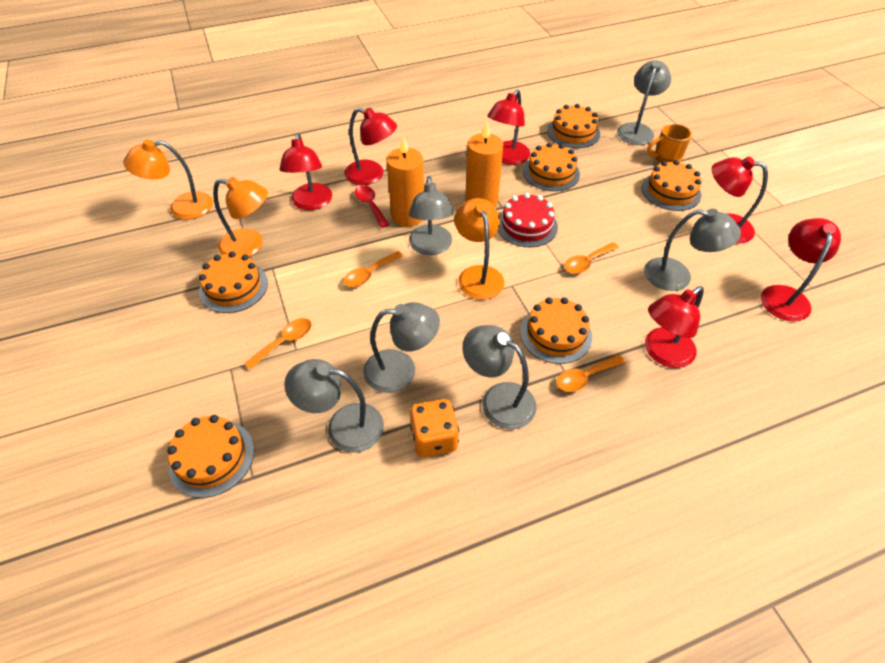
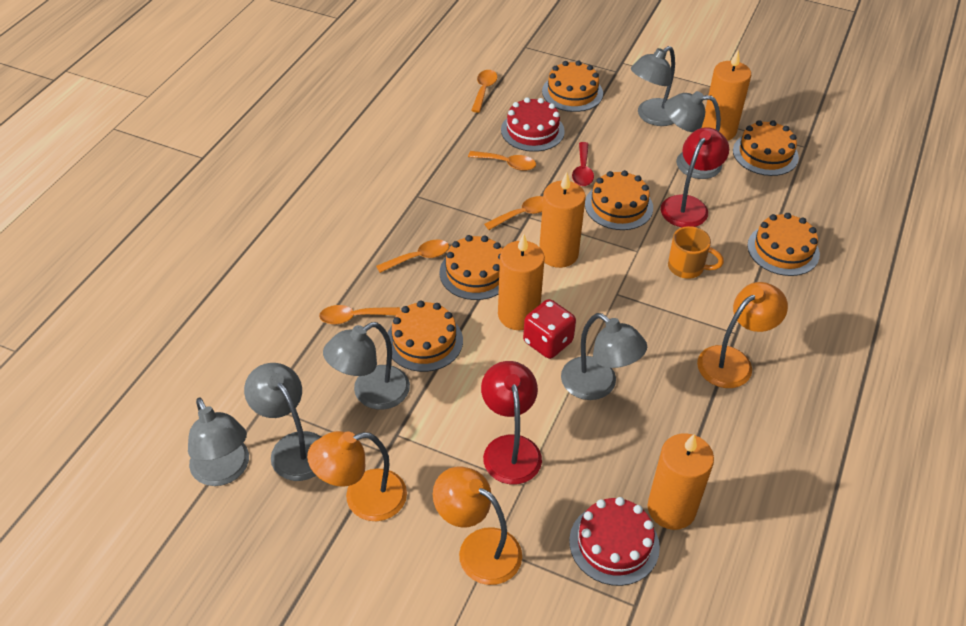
orange candle: 2 -> 4
orange dice: 1 -> 0
orange spoon: 4 -> 5
red cake: 1 -> 2
red dice: 0 -> 1
red lamp: 6 -> 2

